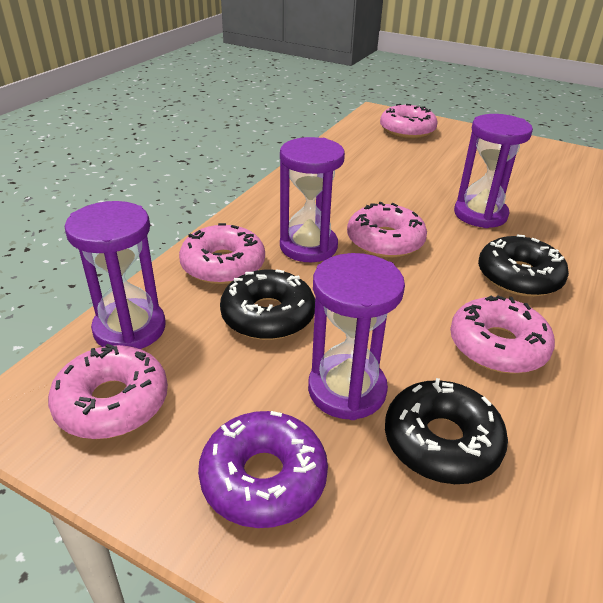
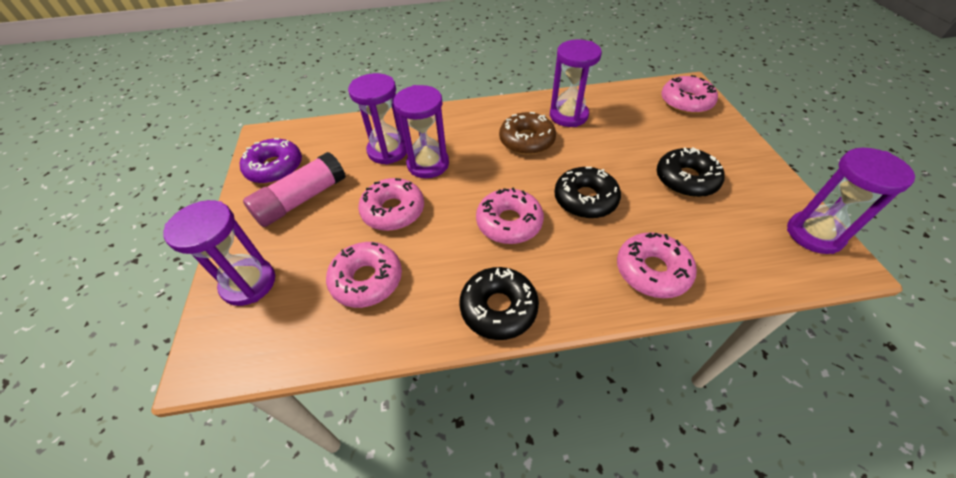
brown donut: 0 -> 1
pink glue stick: 0 -> 1
purple hourglass: 4 -> 5

